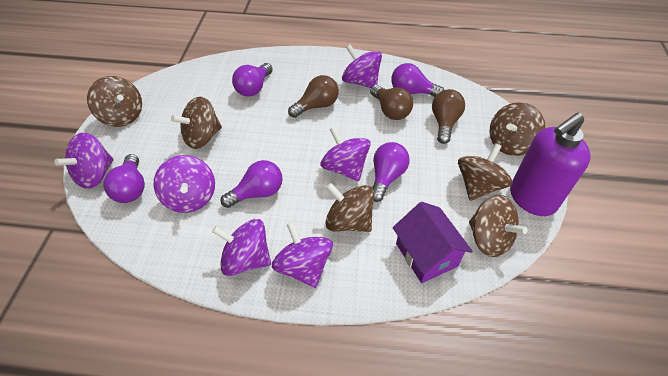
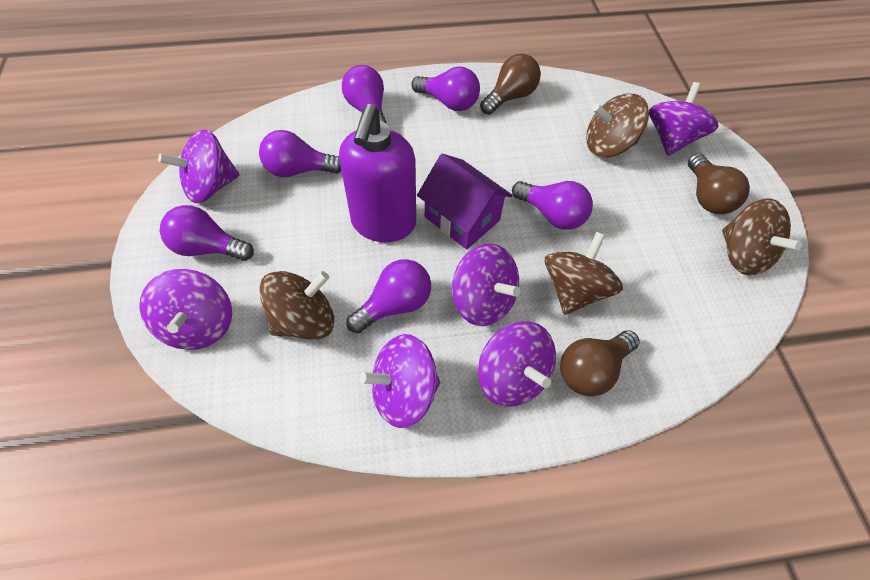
brown spinning top: 6 -> 4
purple light bulb: 5 -> 6

